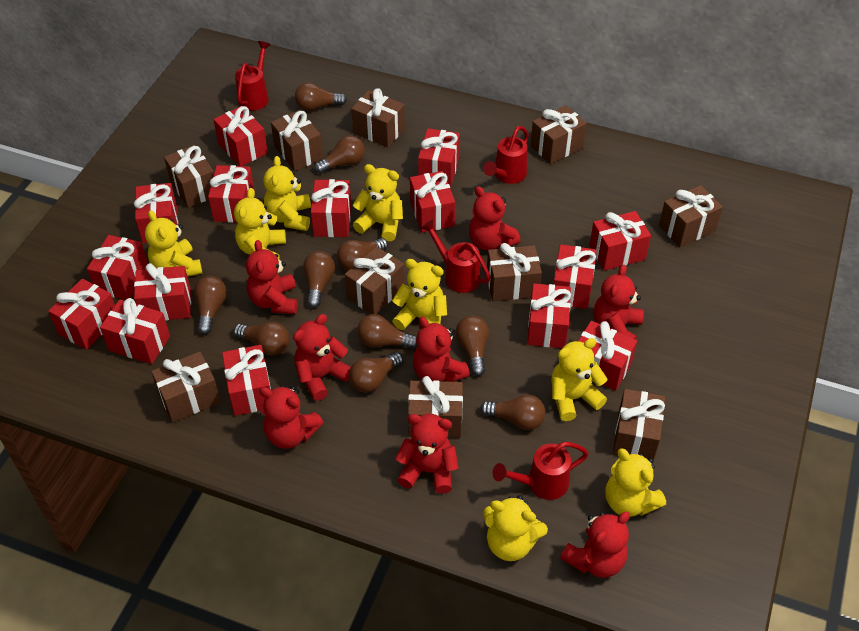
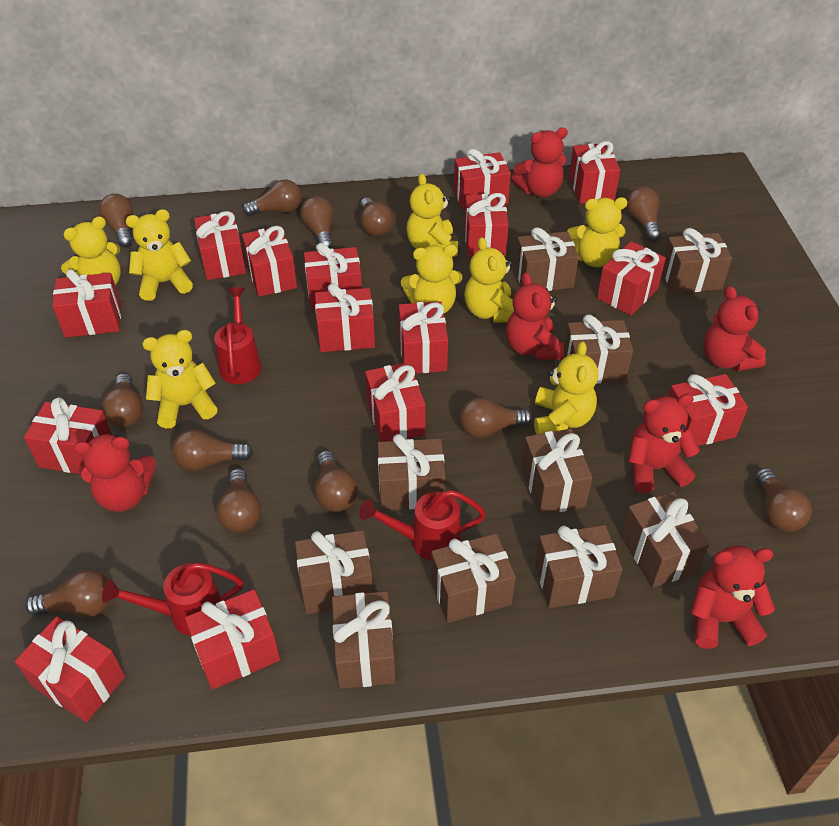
brown light bulb: 10 -> 12
red teddy bear: 8 -> 6
red watering can: 4 -> 3

